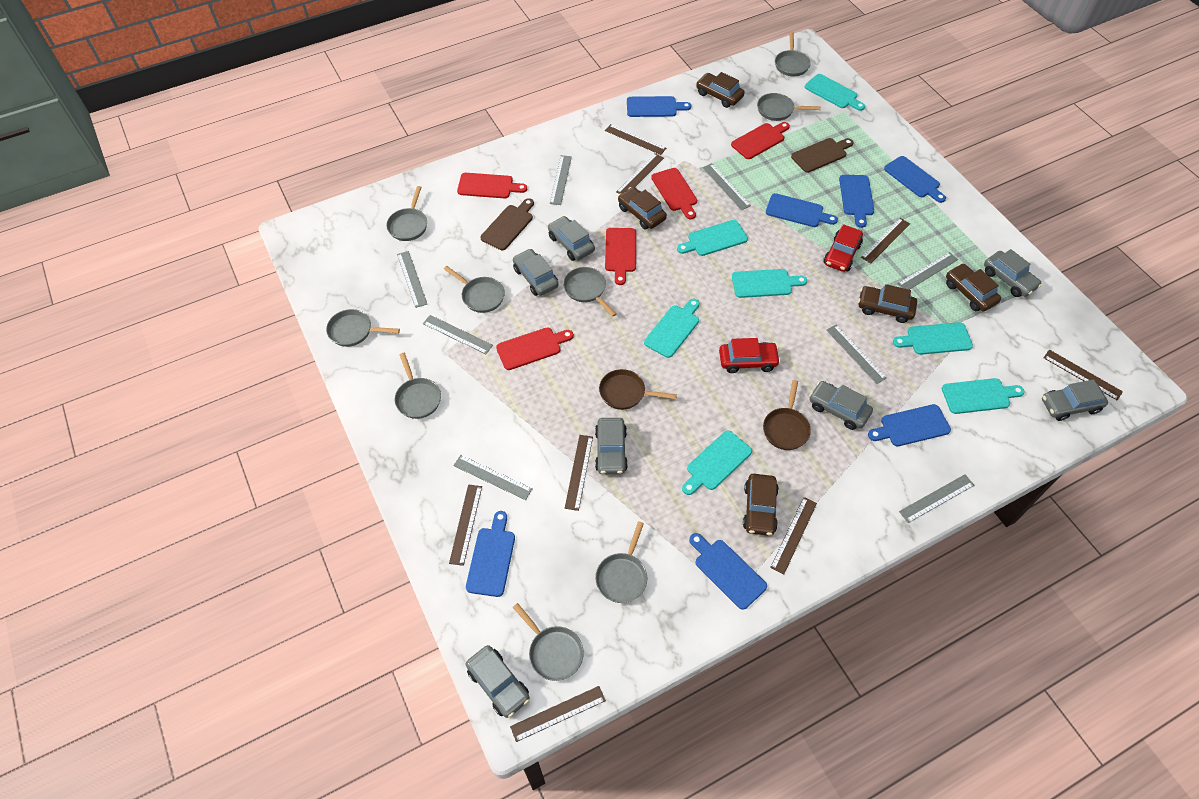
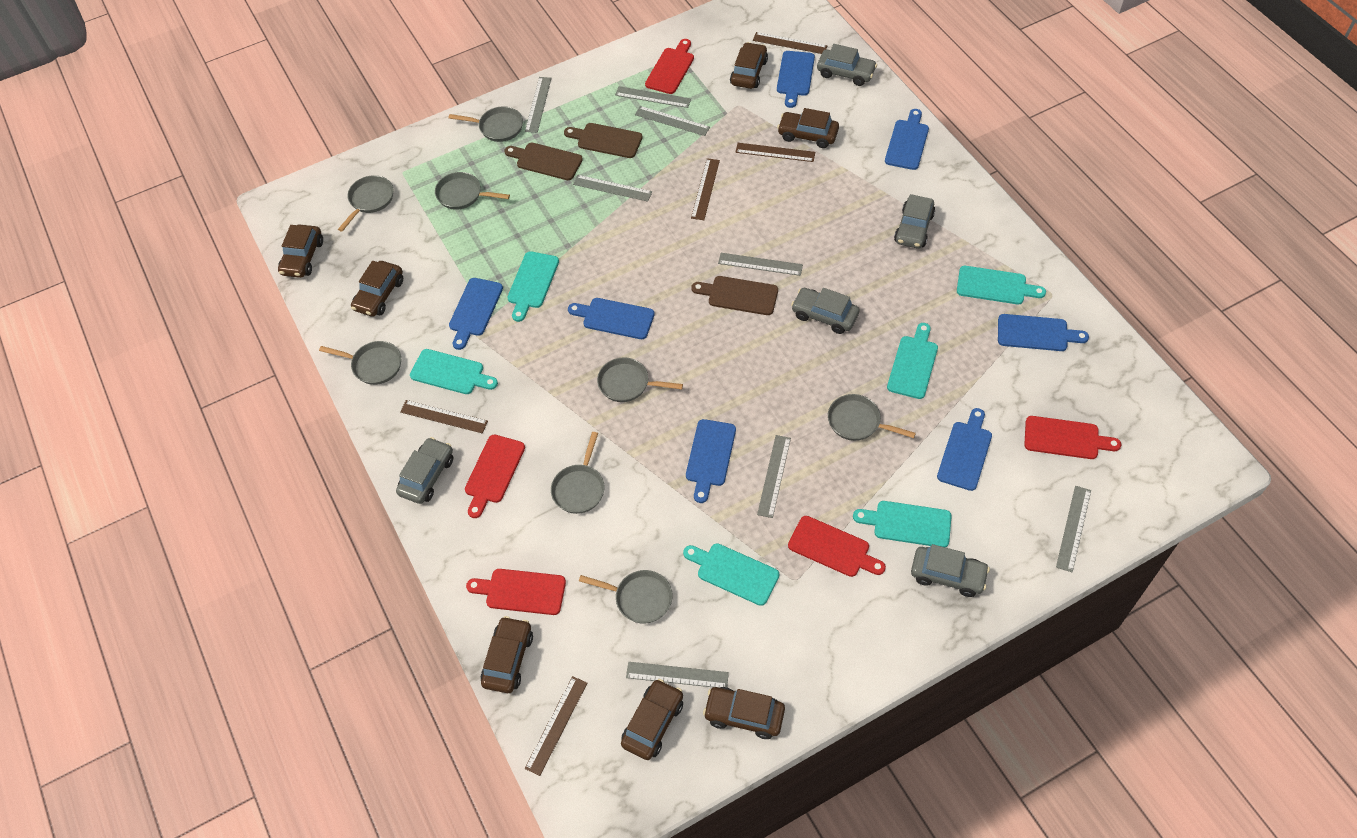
brown car: 5 -> 7
brown cutting board: 2 -> 3
brown pan: 2 -> 0
brown ruler: 8 -> 5
grey car: 7 -> 5
grey pan: 9 -> 8
red car: 2 -> 0
turquoise cutting board: 7 -> 6

